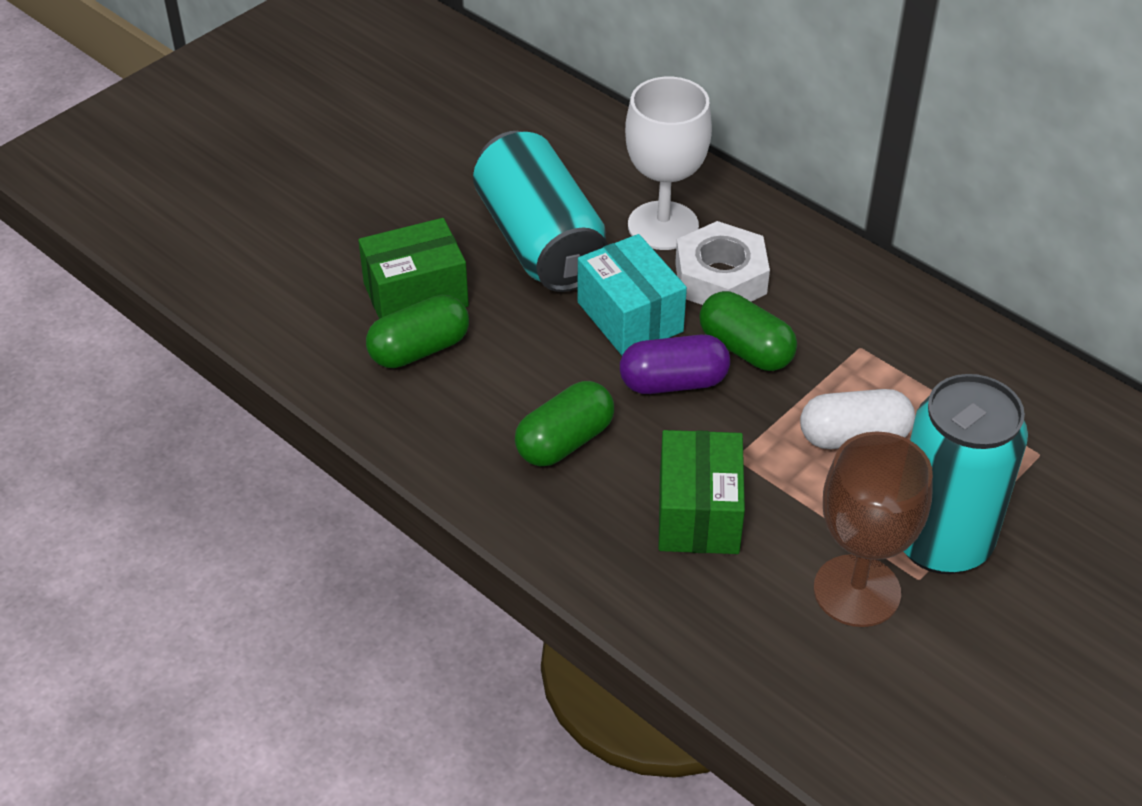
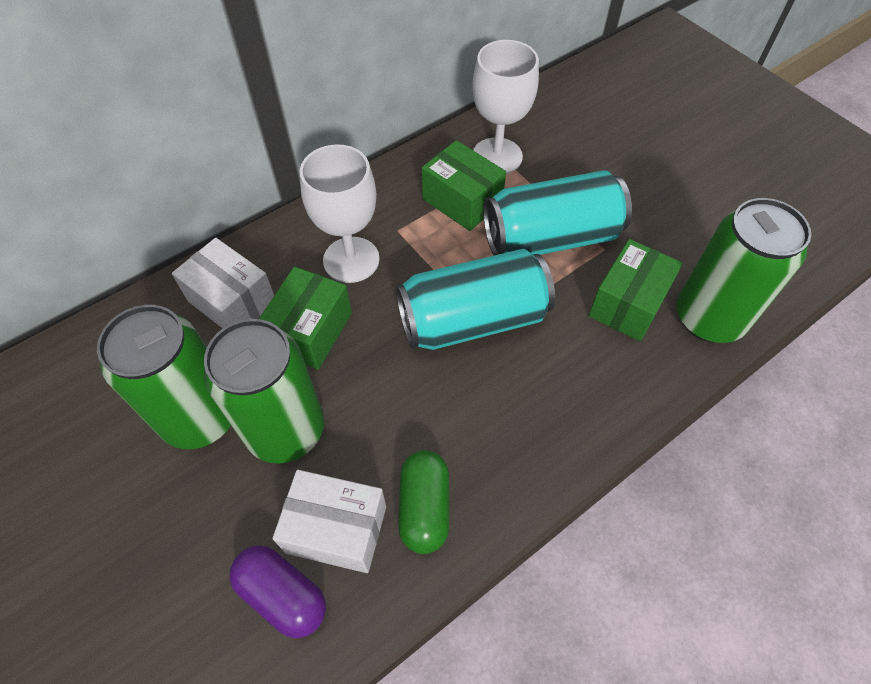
brown goblet: 1 -> 0
green box: 2 -> 3
green can: 0 -> 3
green capsule: 3 -> 1
turquoise box: 1 -> 0
white box: 0 -> 2
white capsule: 1 -> 0
white goblet: 1 -> 2
white nut: 1 -> 0

